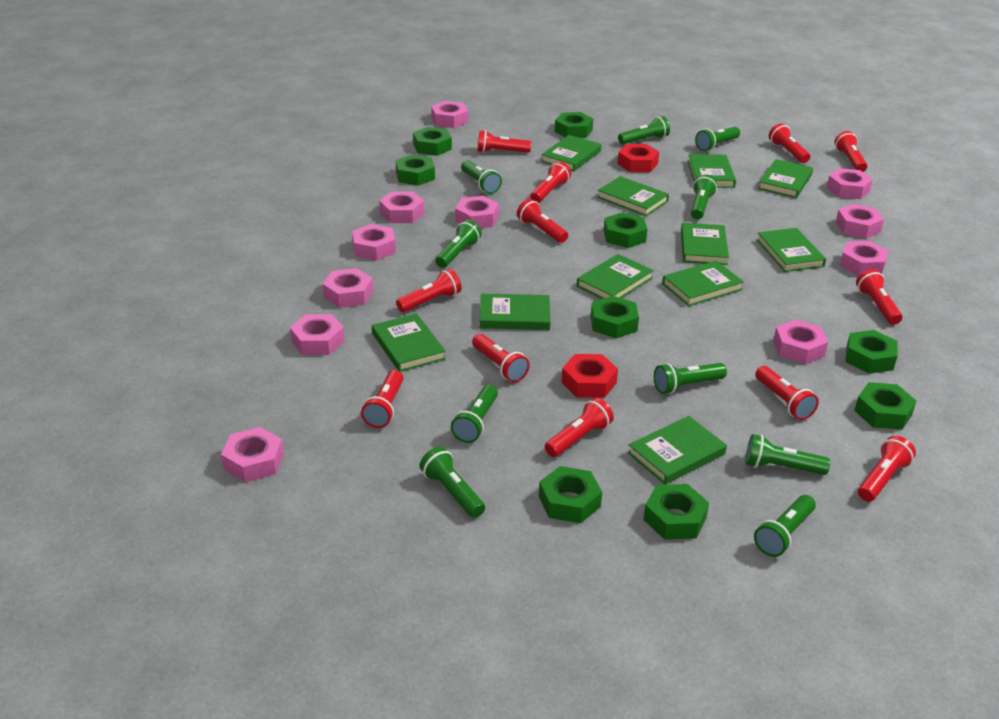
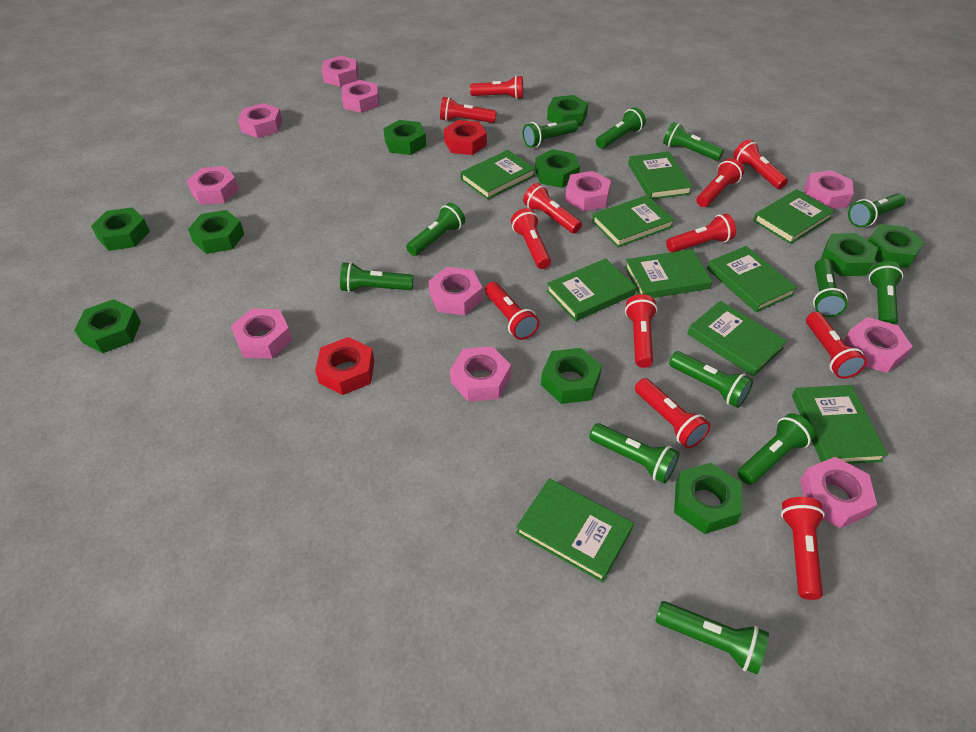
green book: 11 -> 10
green flashlight: 10 -> 12
green nut: 9 -> 10

